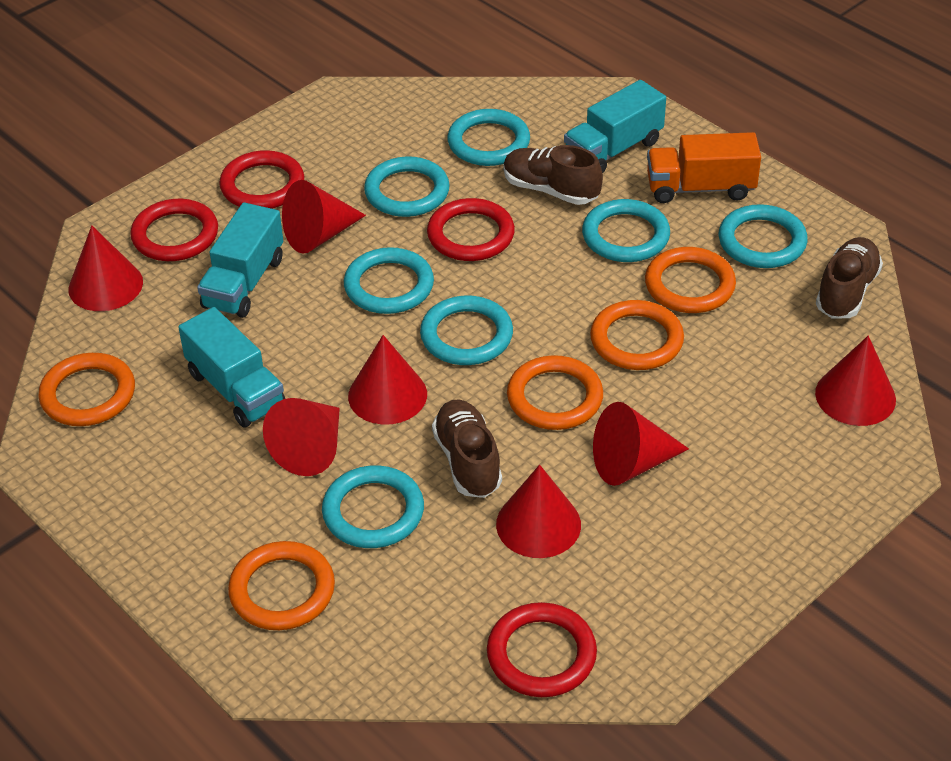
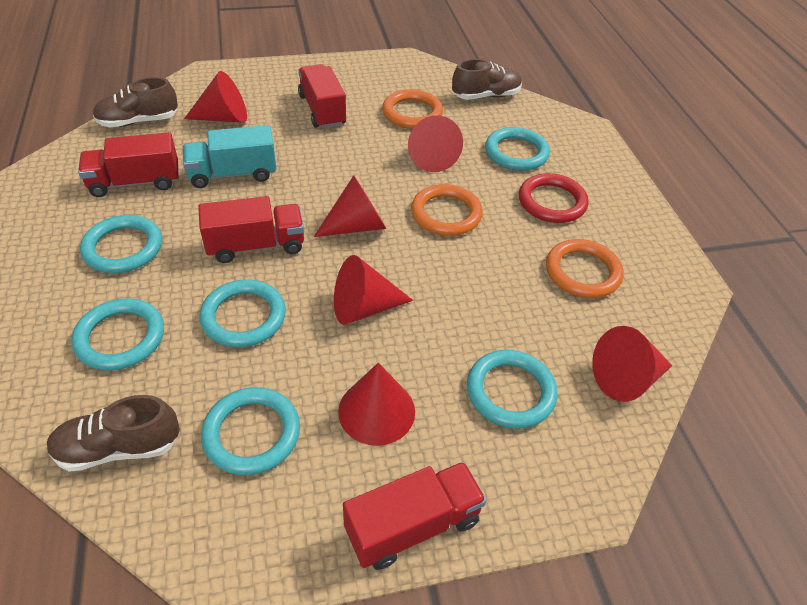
orange ring: 5 -> 3
orange truck: 1 -> 0
red cone: 7 -> 6
red ring: 4 -> 1
red truck: 0 -> 4
turquoise ring: 7 -> 6
turquoise truck: 3 -> 1

